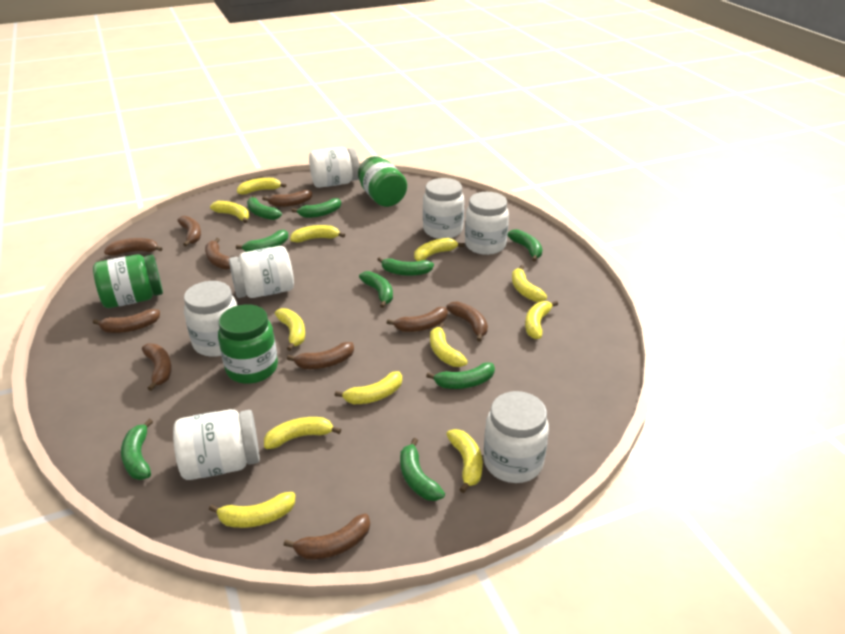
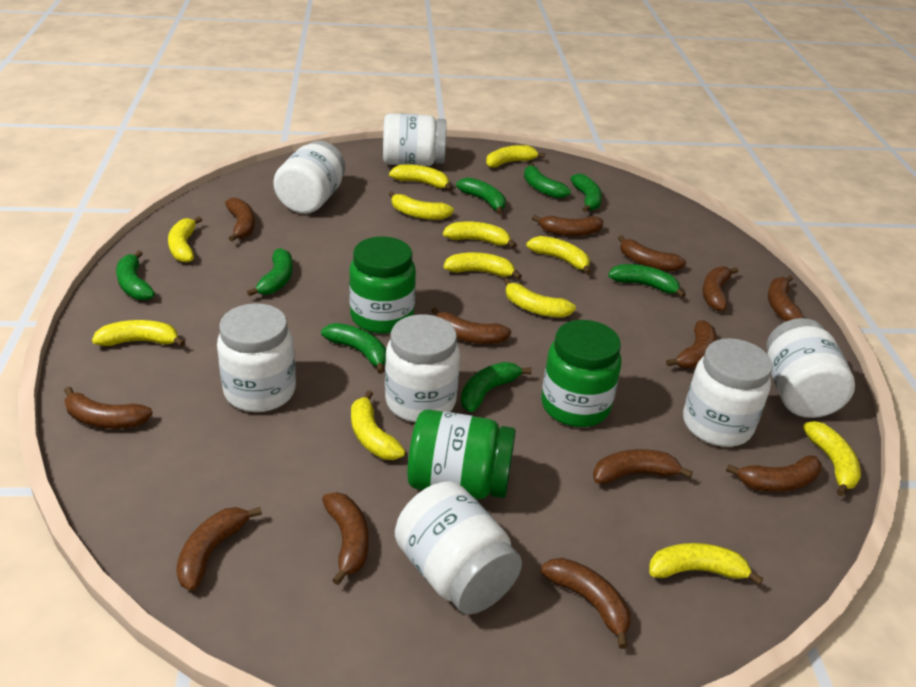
brown banana: 10 -> 13
green banana: 9 -> 8

